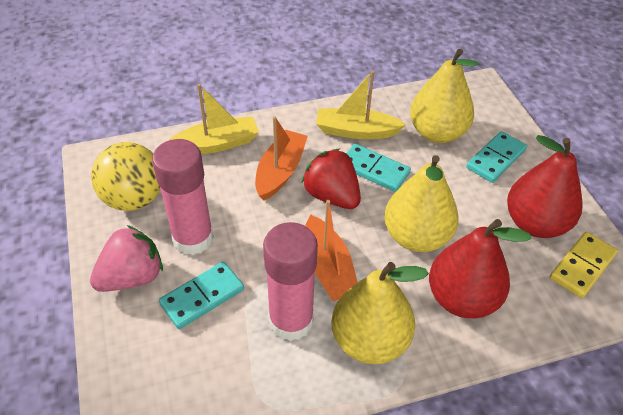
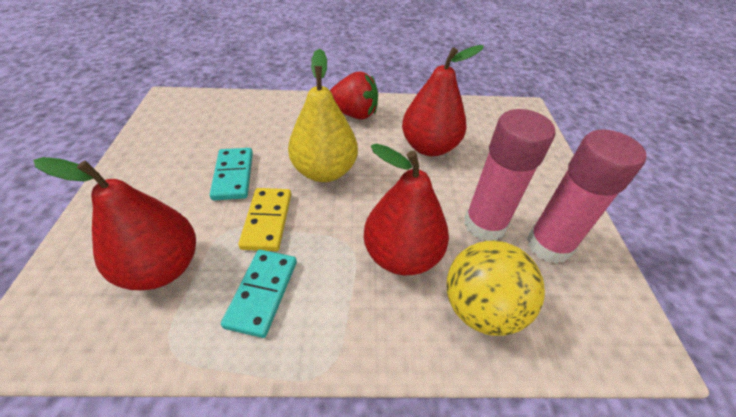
orange boat: 2 -> 0
pink strawberry: 1 -> 0
red pear: 2 -> 3
turquoise domino: 3 -> 2
yellow boat: 2 -> 0
yellow pear: 3 -> 1

